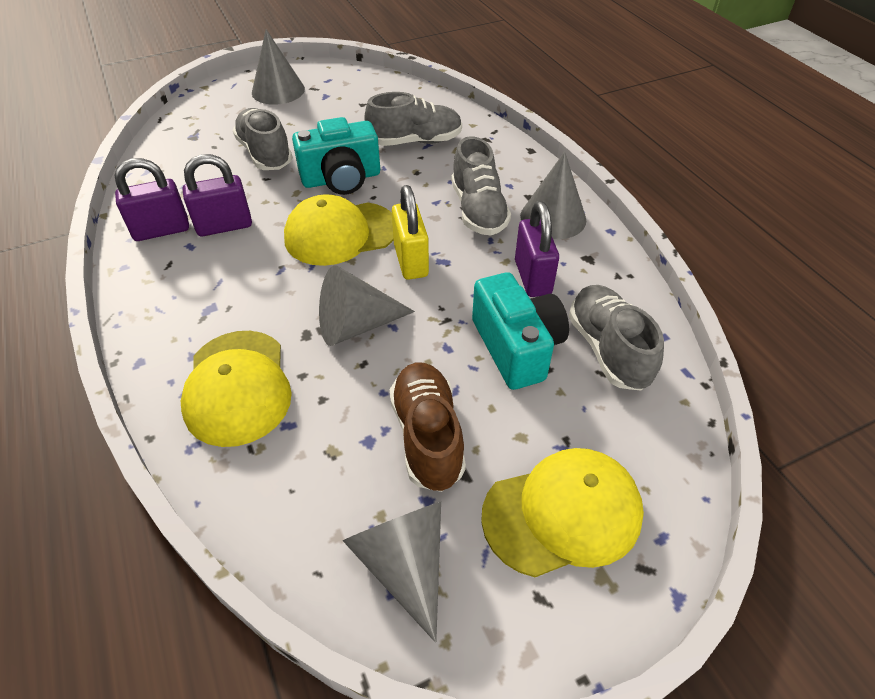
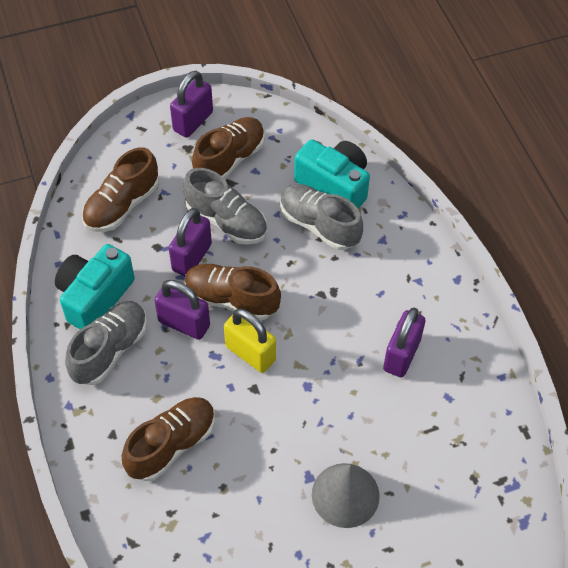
brown shoe: 1 -> 4
grey cone: 4 -> 1
grey shoe: 4 -> 3
purple padlock: 3 -> 4
yellow cap: 3 -> 0

